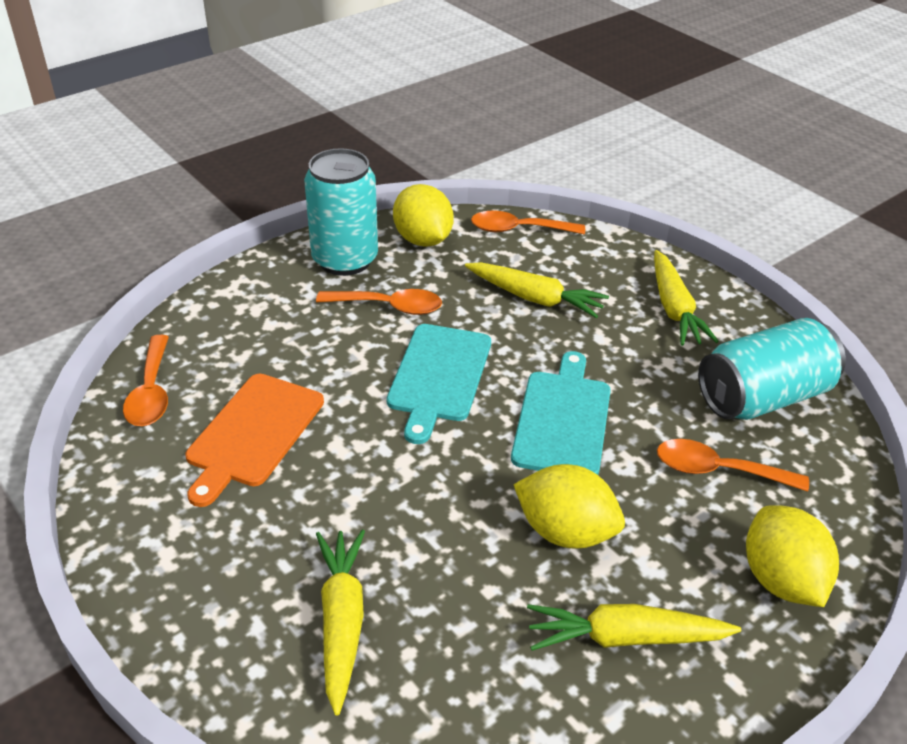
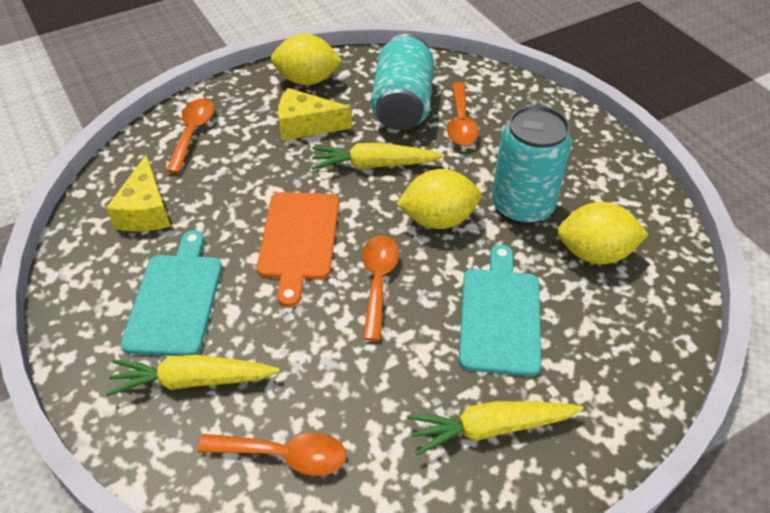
yellow carrot: 4 -> 3
yellow cheese: 0 -> 2

